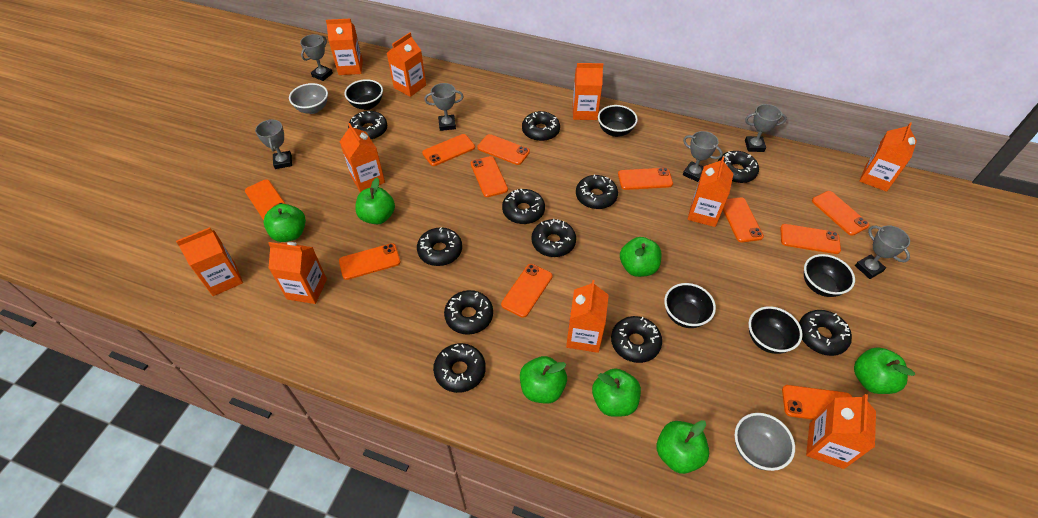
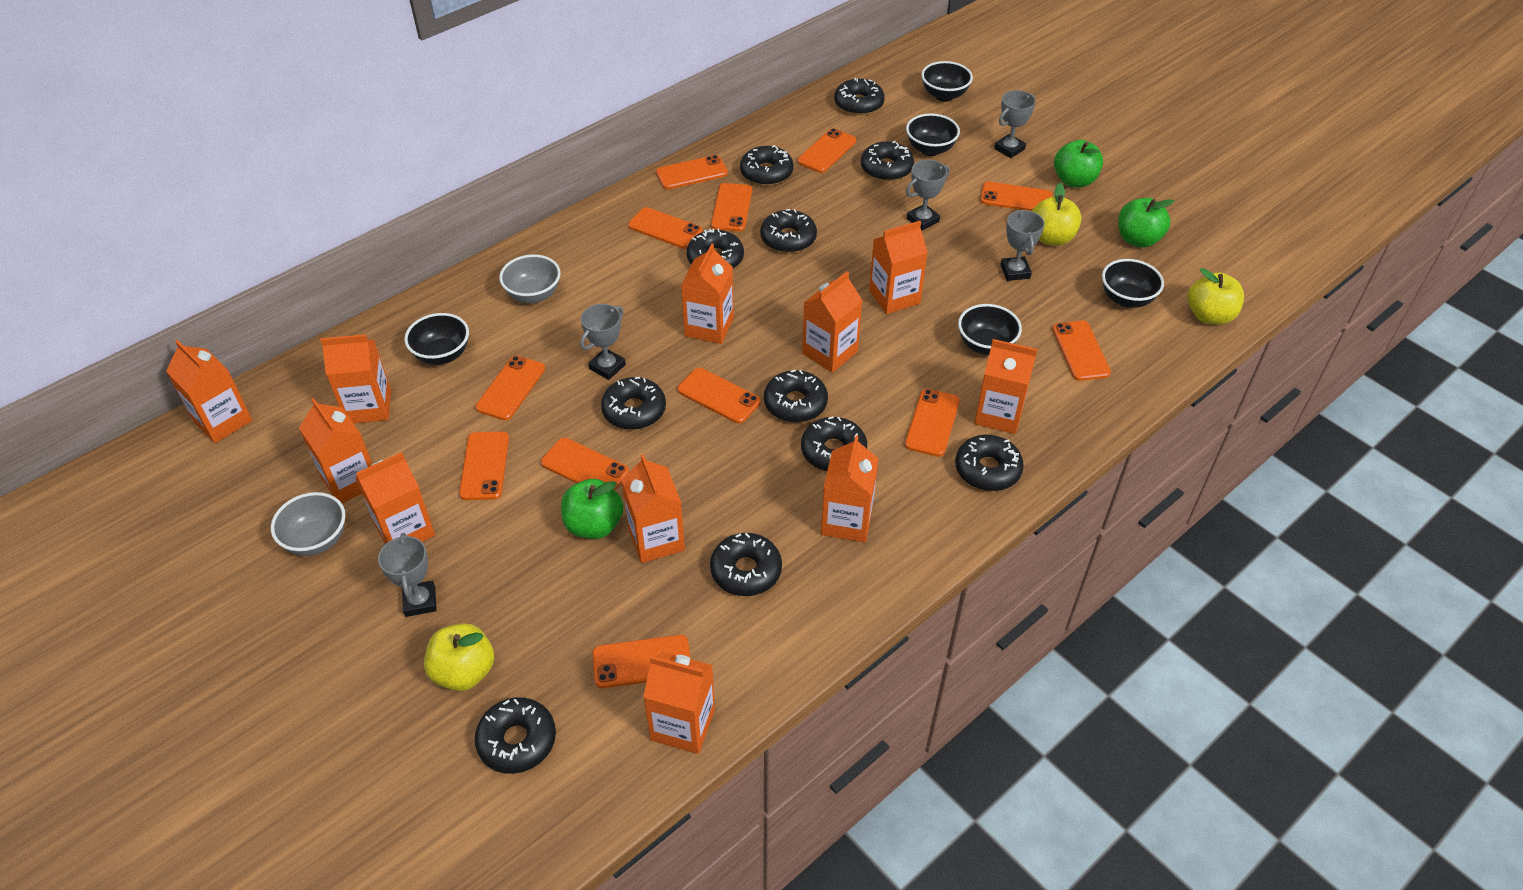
green apple: 7 -> 3
grey trophy: 6 -> 5
orange carton: 10 -> 11
orange phone: 11 -> 12
yellow apple: 0 -> 3

